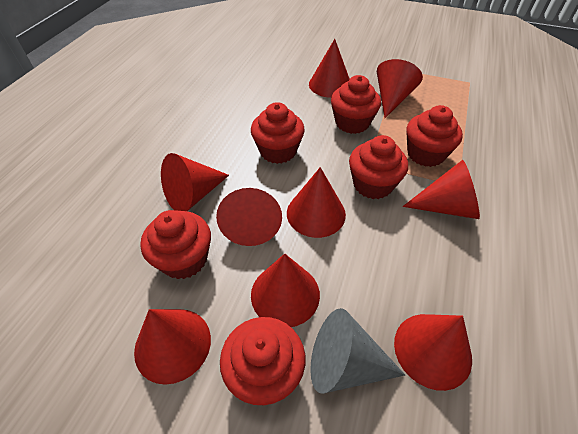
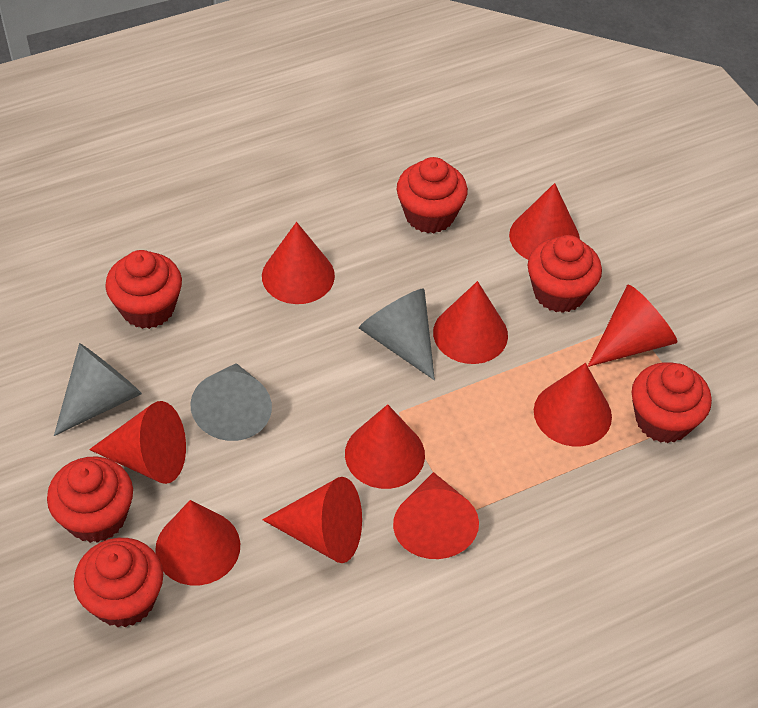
grey cone: 1 -> 3
red cone: 9 -> 10

